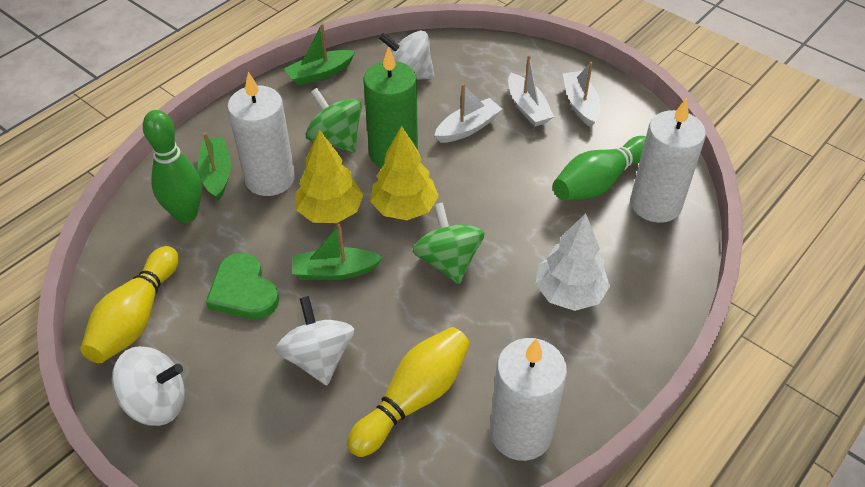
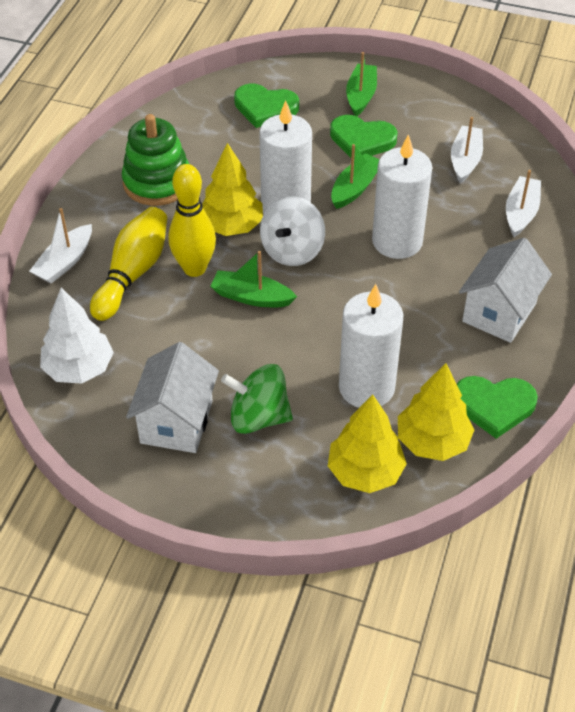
green bowling pin: 2 -> 0
green candle: 1 -> 0
green heart: 1 -> 3
green spinning top: 2 -> 1
green stacking toy: 0 -> 1
white house: 0 -> 2
white spinning top: 3 -> 1
yellow tree: 2 -> 3

